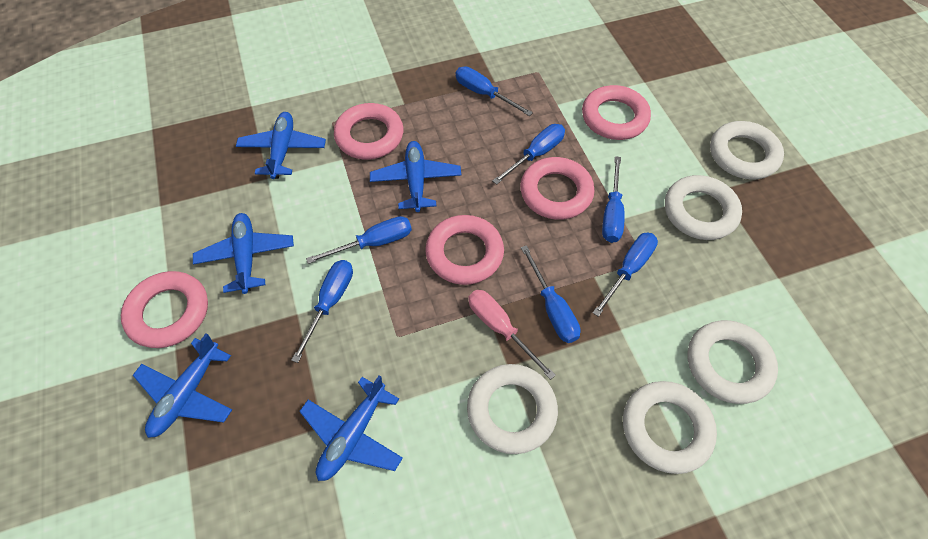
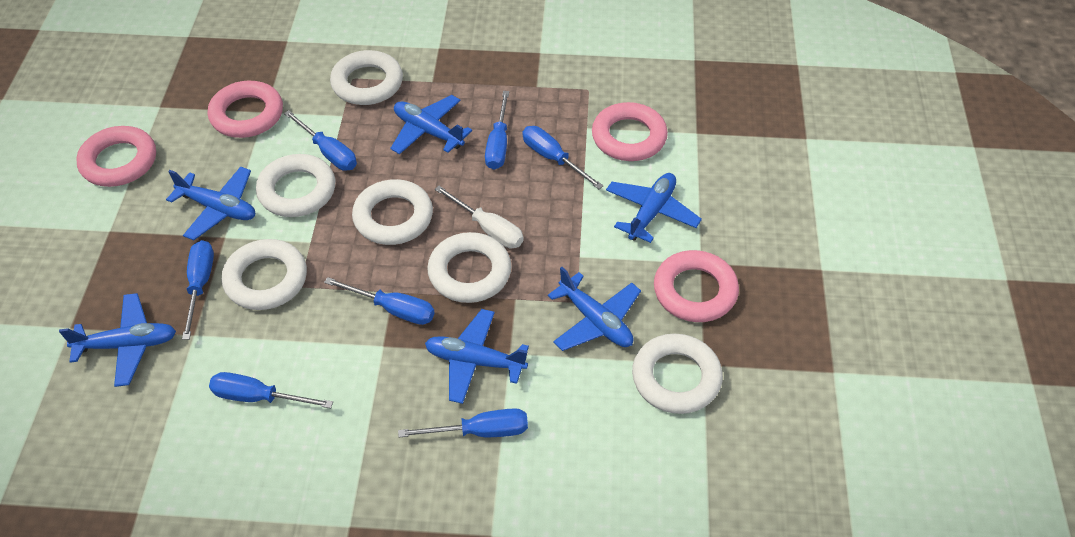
blue plane: 5 -> 6
pink ring: 5 -> 4
pink screwdriver: 1 -> 0
white ring: 5 -> 6
white screwdriver: 0 -> 1

